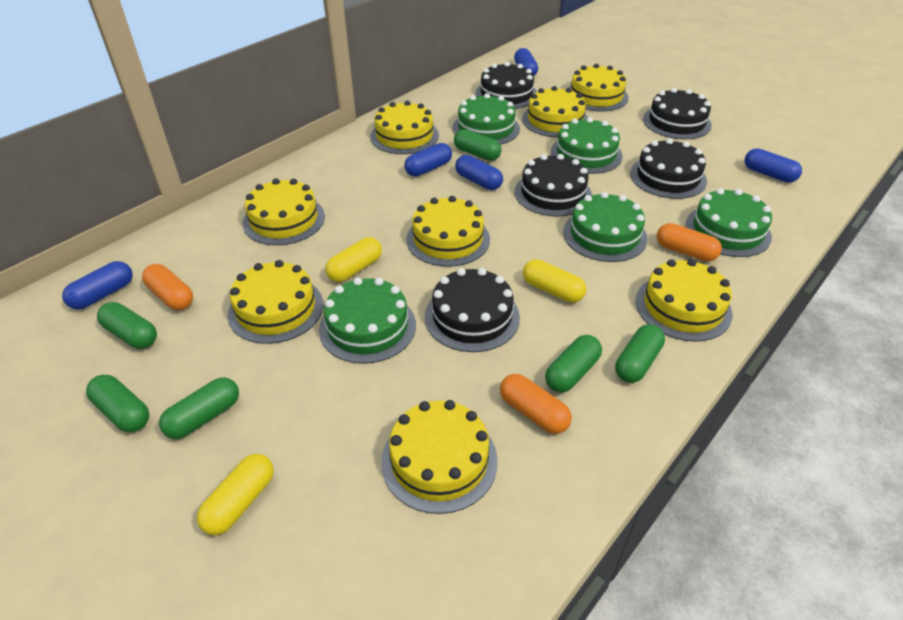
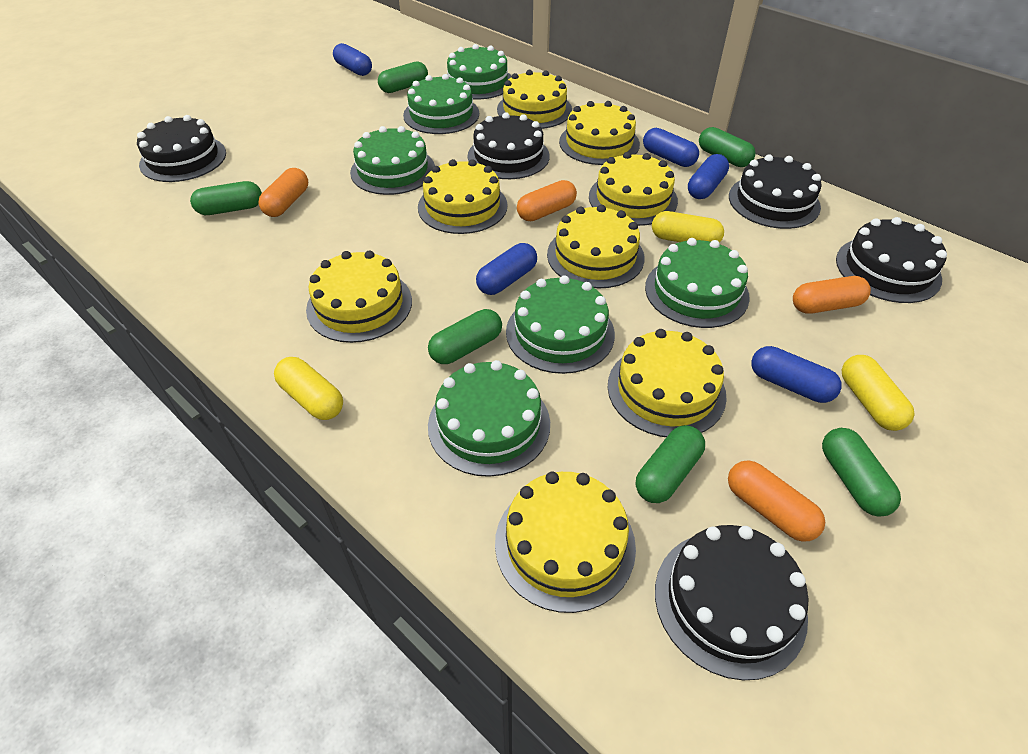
green cake: 5 -> 6
orange capsule: 3 -> 4

